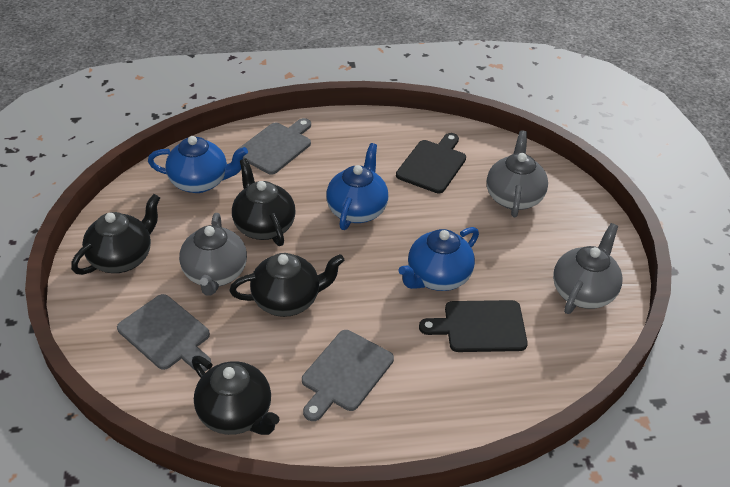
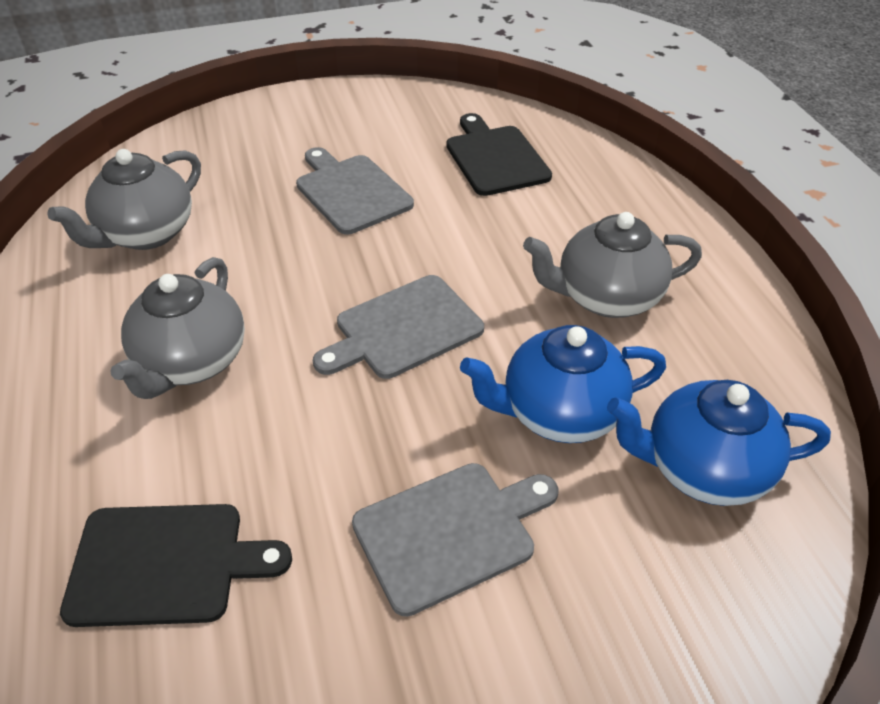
black teapot: 4 -> 0
blue teapot: 3 -> 2

